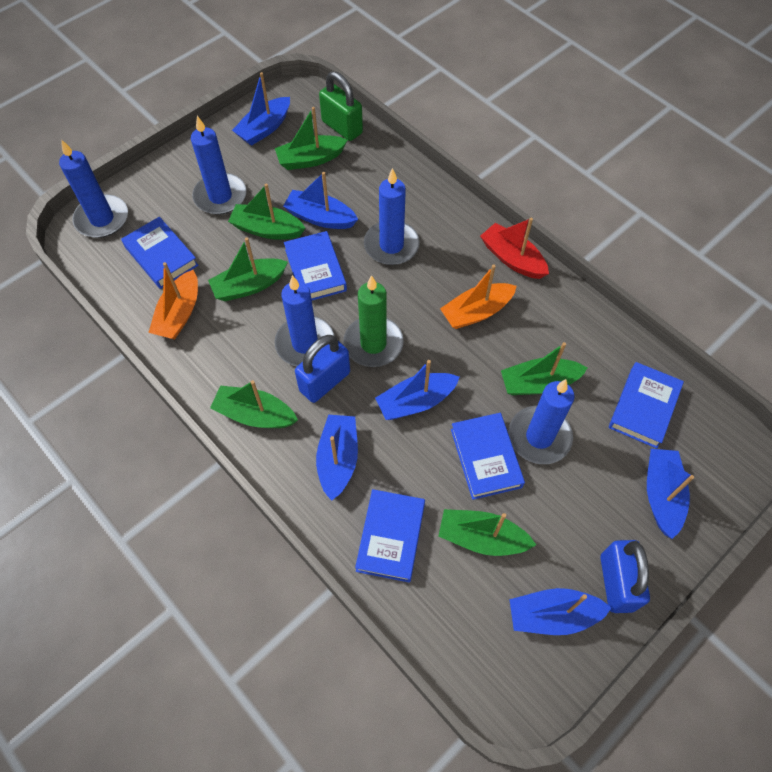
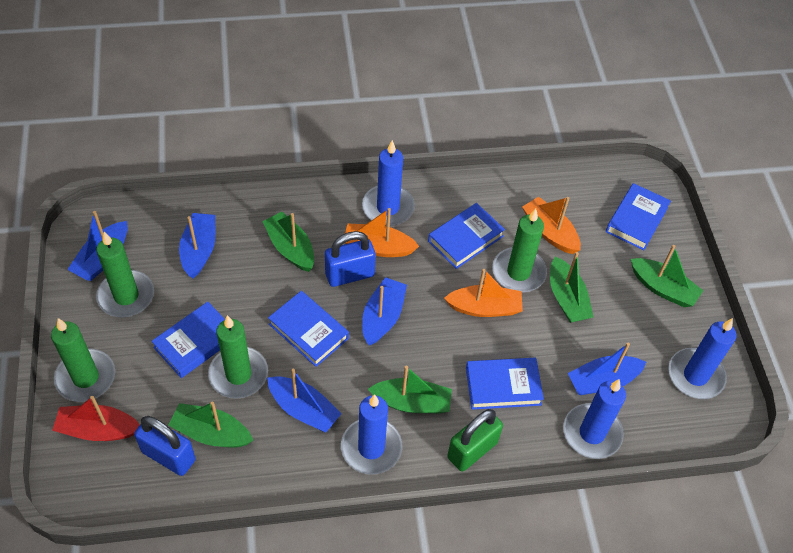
blue boat: 6 -> 5
blue candle: 5 -> 4
green boat: 6 -> 5
green candle: 1 -> 4
orange boat: 2 -> 3

